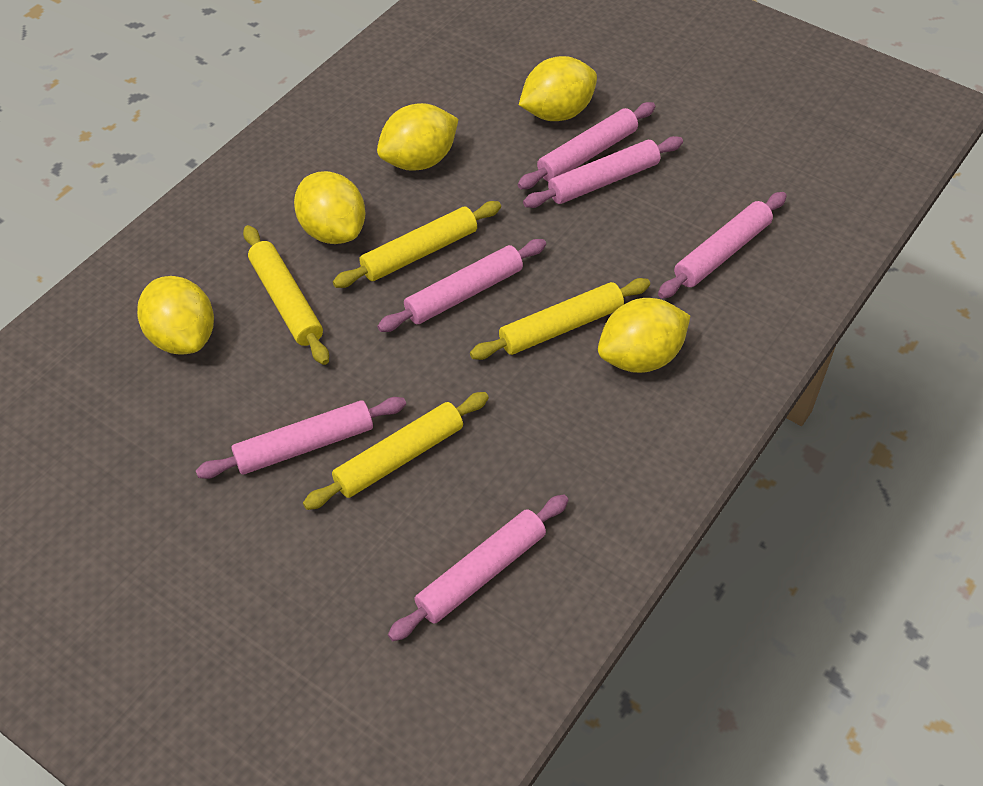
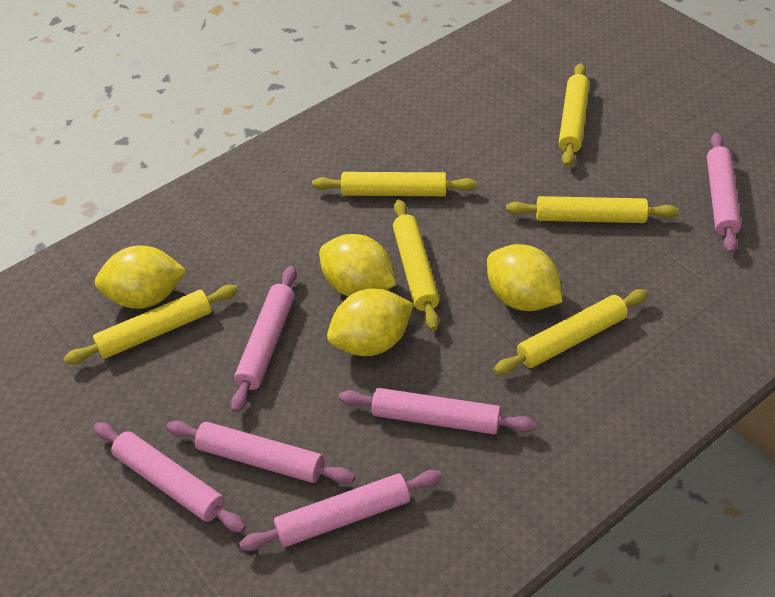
yellow lemon: 5 -> 4
yellow rolling pin: 4 -> 6

